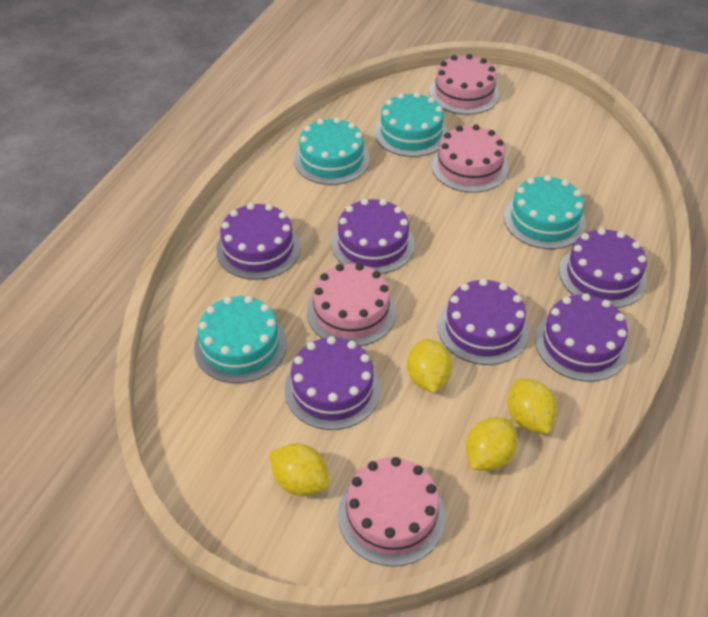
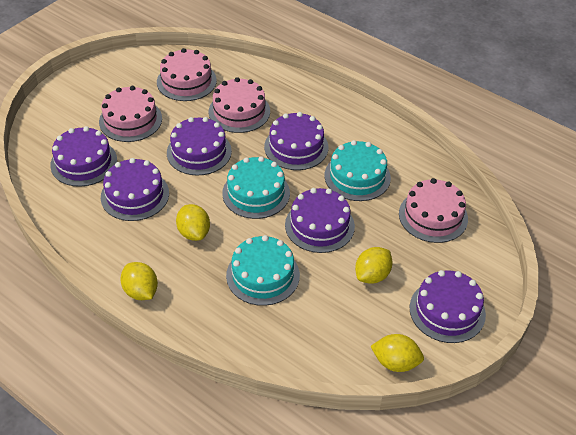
turquoise cake: 4 -> 3

